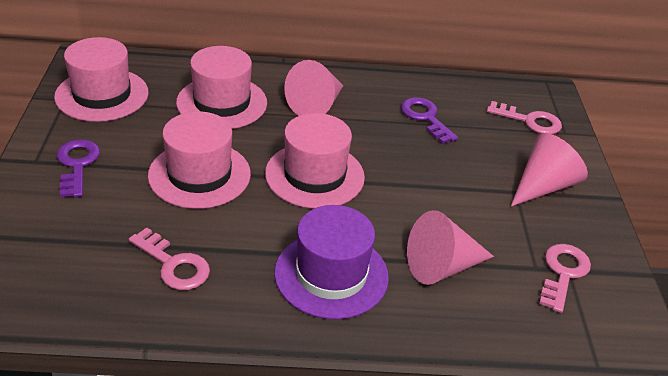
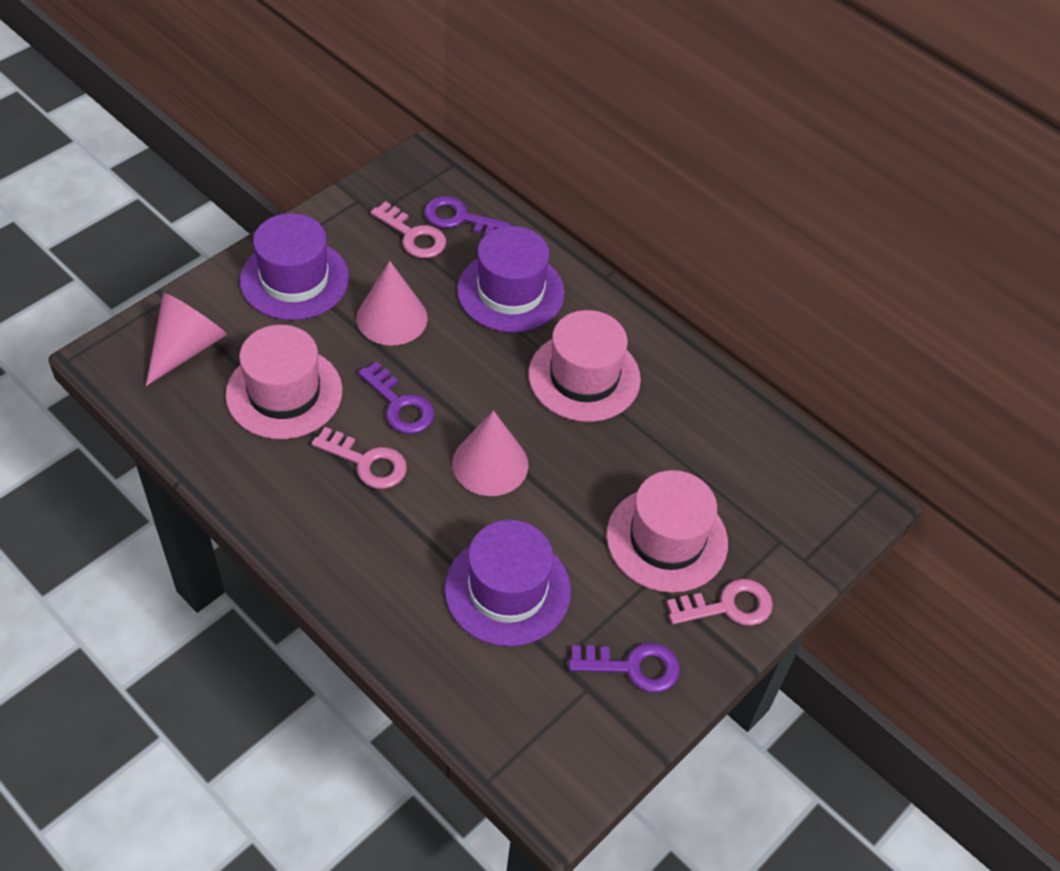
pink hat: 4 -> 3
purple hat: 1 -> 3
purple key: 2 -> 3

